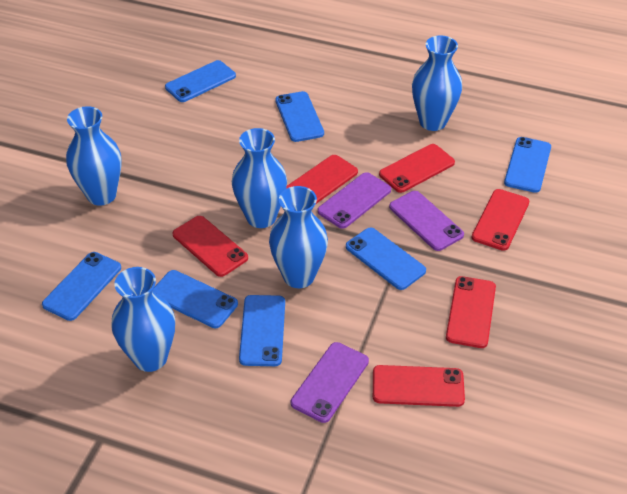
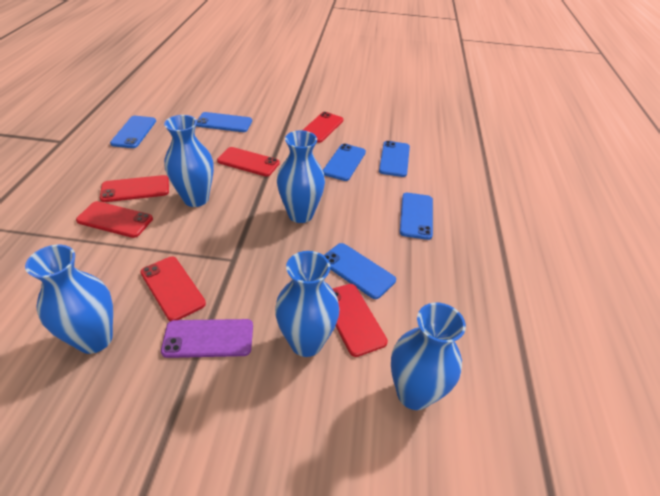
blue phone: 7 -> 6
purple phone: 3 -> 1

